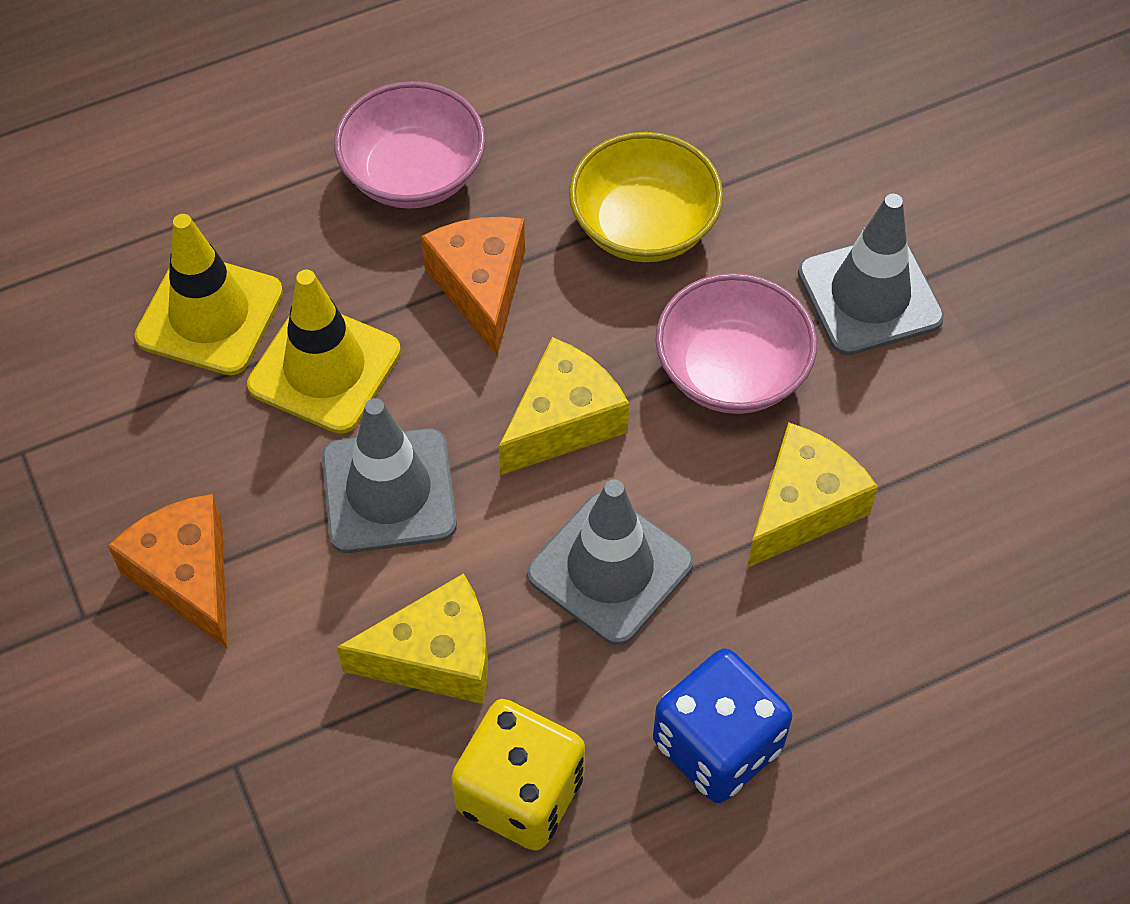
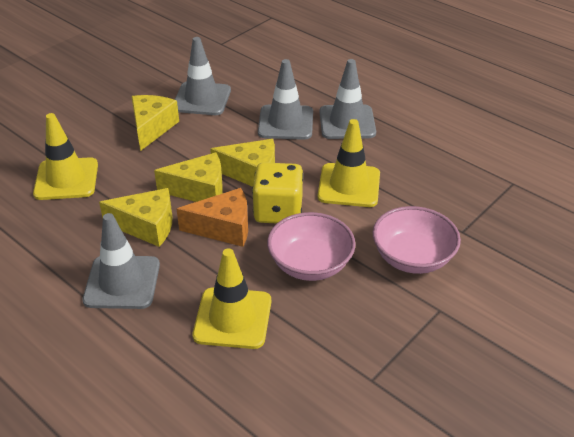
blue dice: 1 -> 0
grey traffic cone: 3 -> 4
orange cheese: 2 -> 1
yellow bowl: 1 -> 0
yellow cheese: 3 -> 4
yellow traffic cone: 2 -> 3

